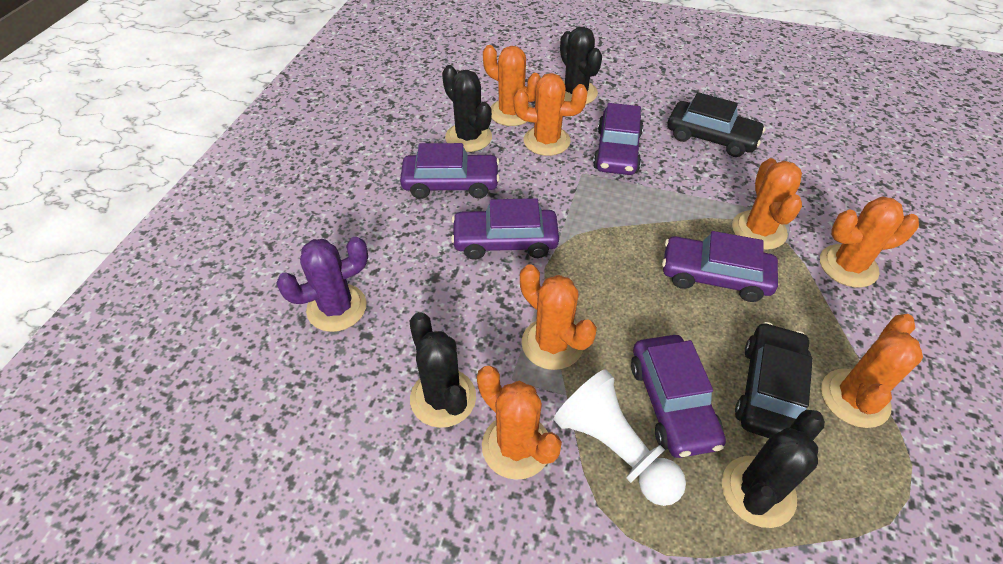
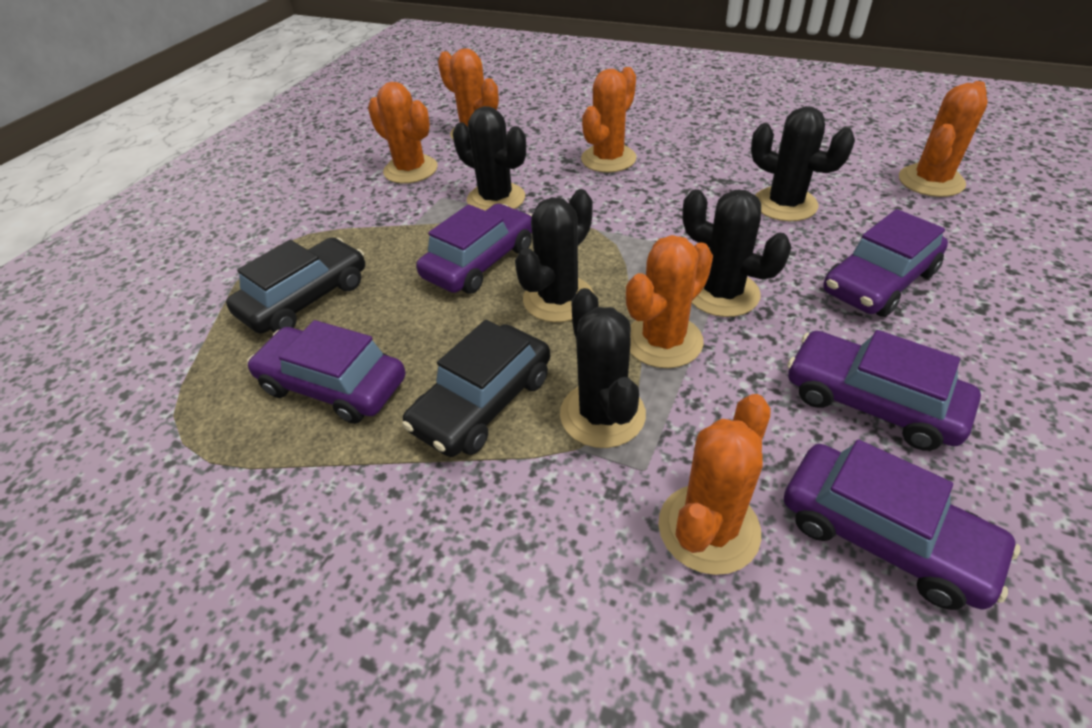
black cactus: 4 -> 5
orange cactus: 7 -> 6
purple cactus: 1 -> 0
white pawn: 1 -> 0

